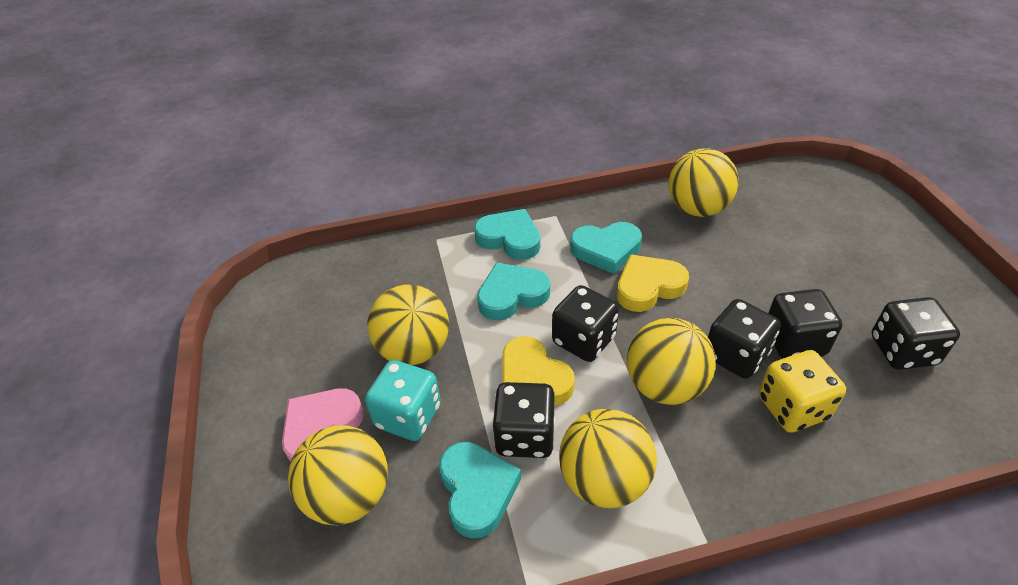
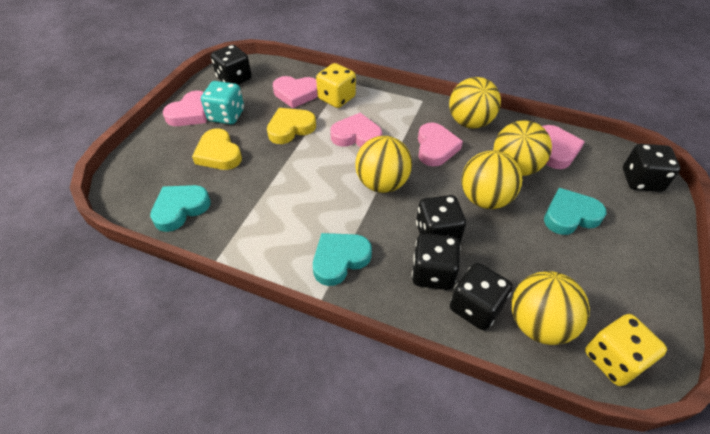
pink heart: 1 -> 5
turquoise heart: 4 -> 3
yellow dice: 1 -> 2

